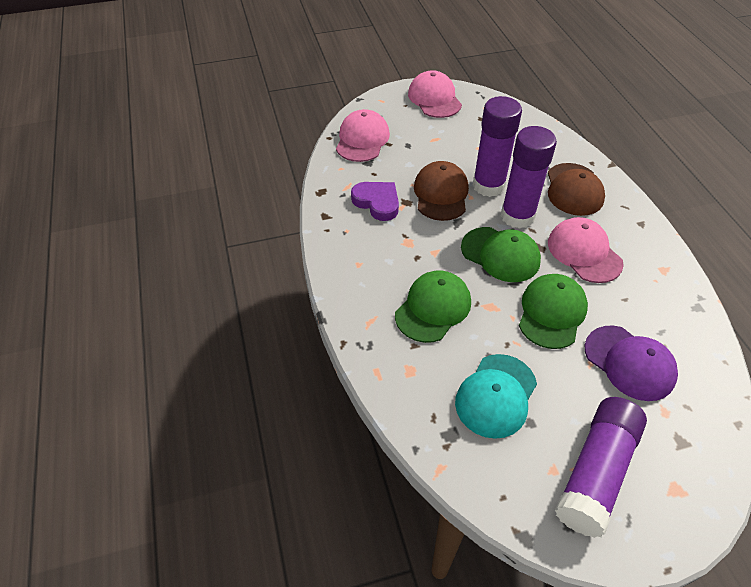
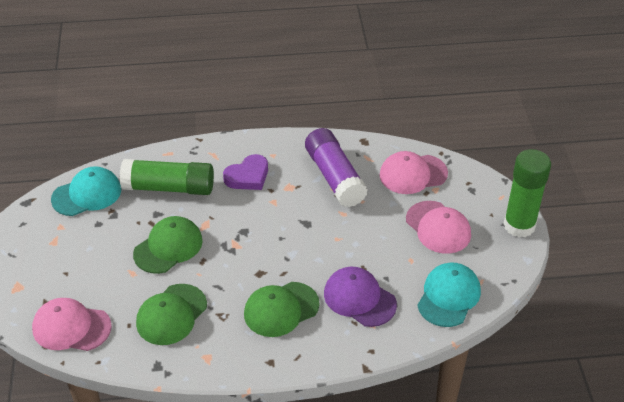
brown cap: 2 -> 0
green glue stick: 0 -> 2
purple glue stick: 3 -> 1
turquoise cap: 1 -> 2

